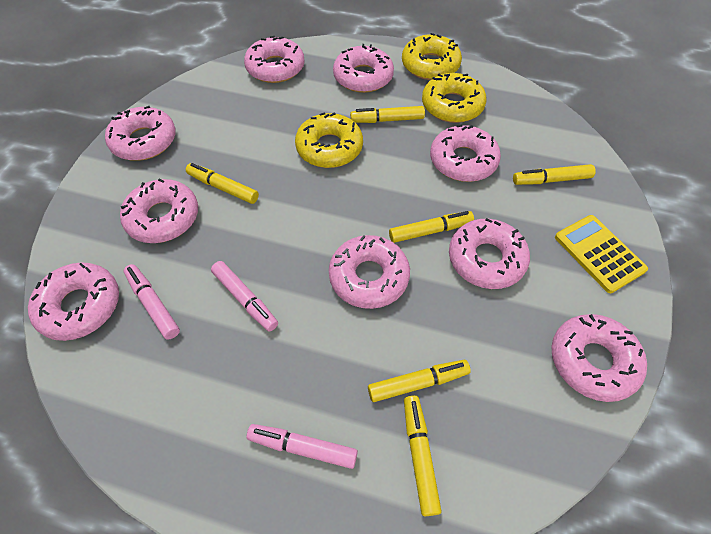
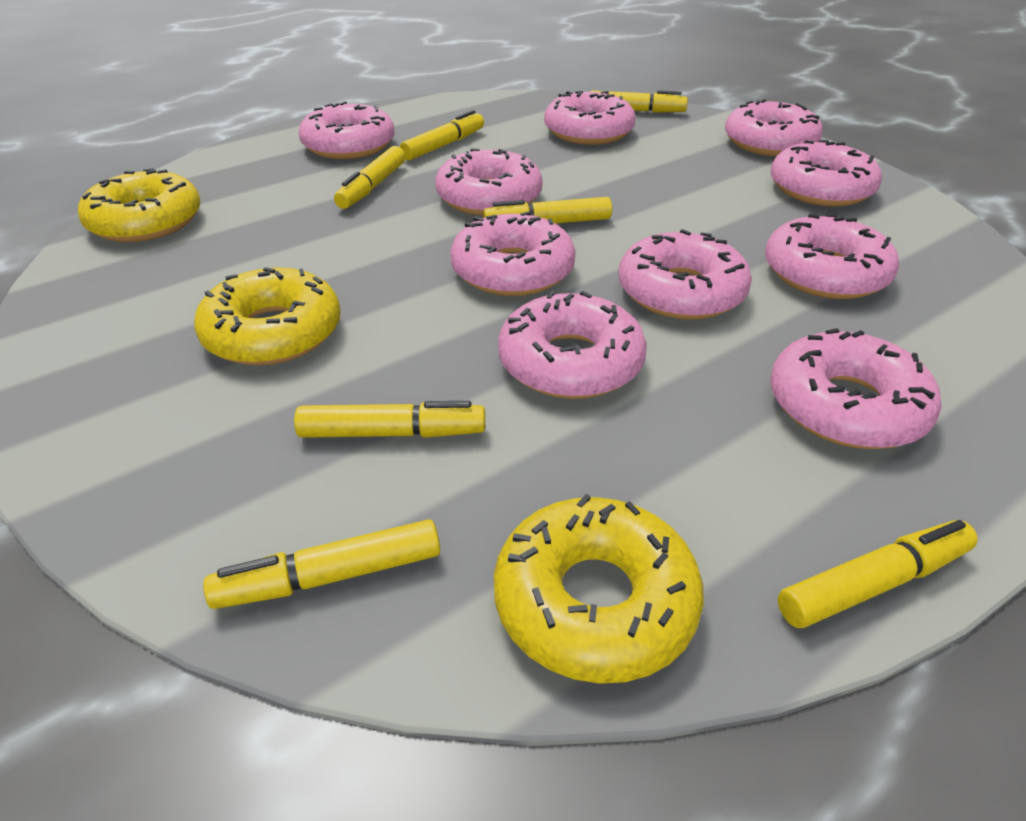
pink donut: 9 -> 10
pink marker: 3 -> 0
yellow calculator: 1 -> 0
yellow marker: 6 -> 7

